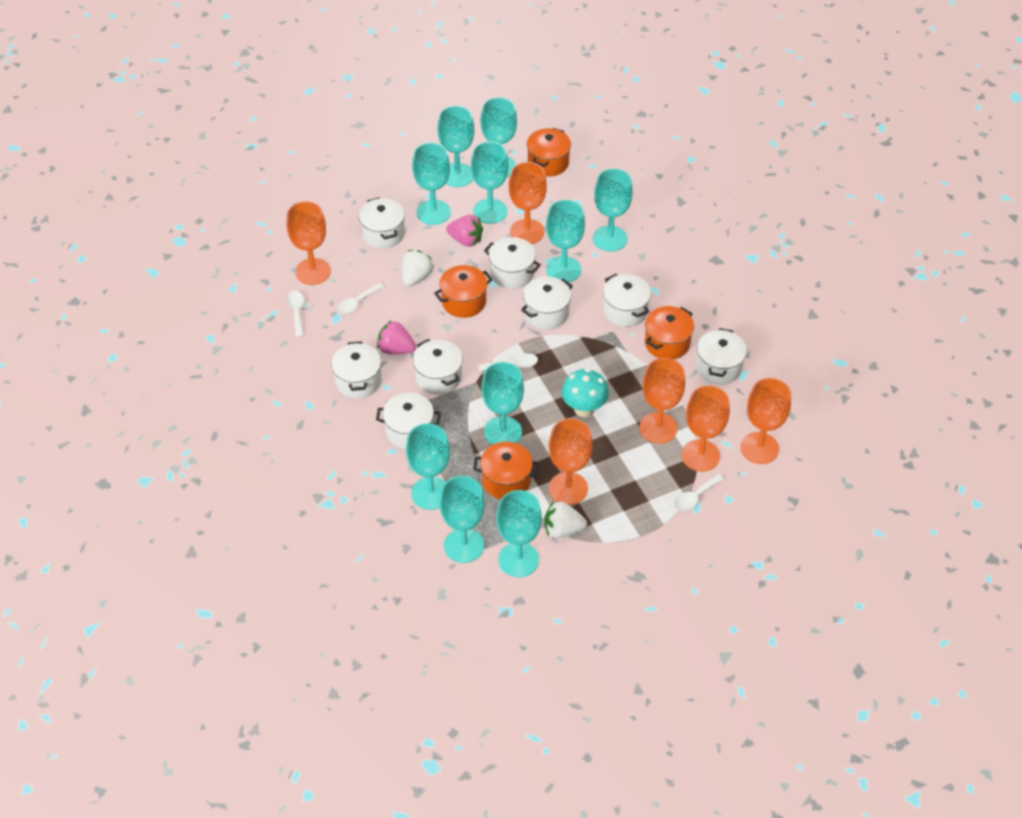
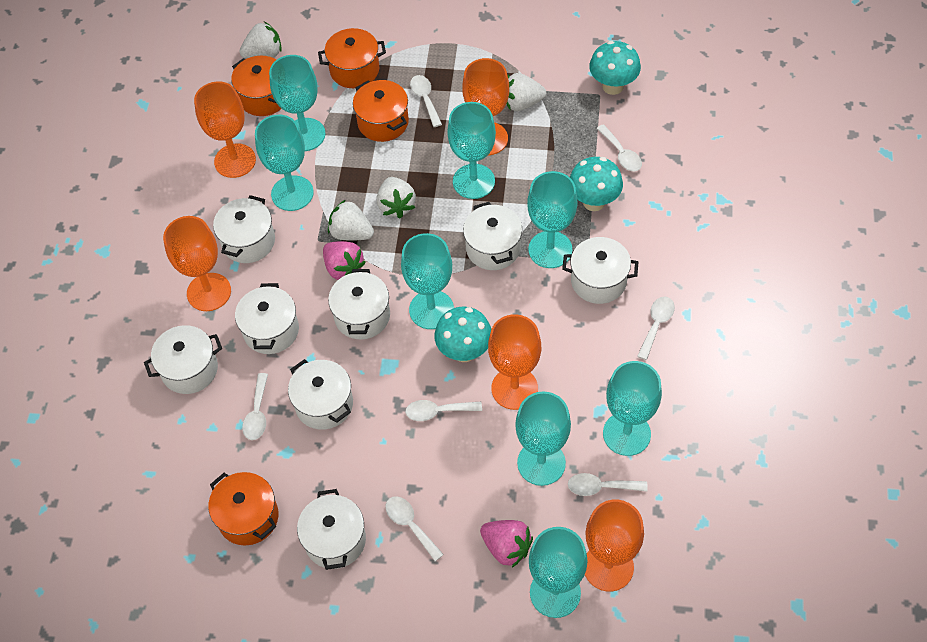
orange goblet: 6 -> 5
turquoise goblet: 10 -> 8
turquoise mushroom: 1 -> 3
white spoon: 4 -> 7
white strawberry: 2 -> 4

